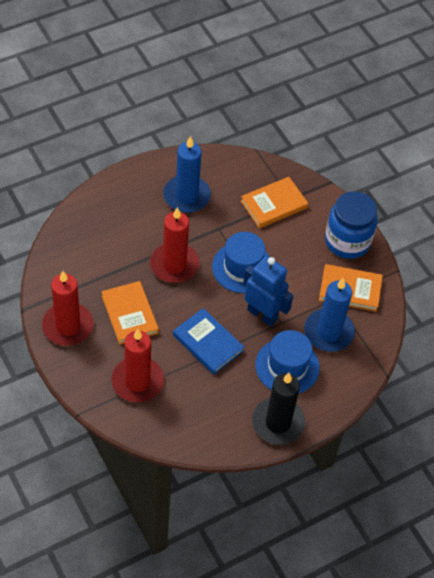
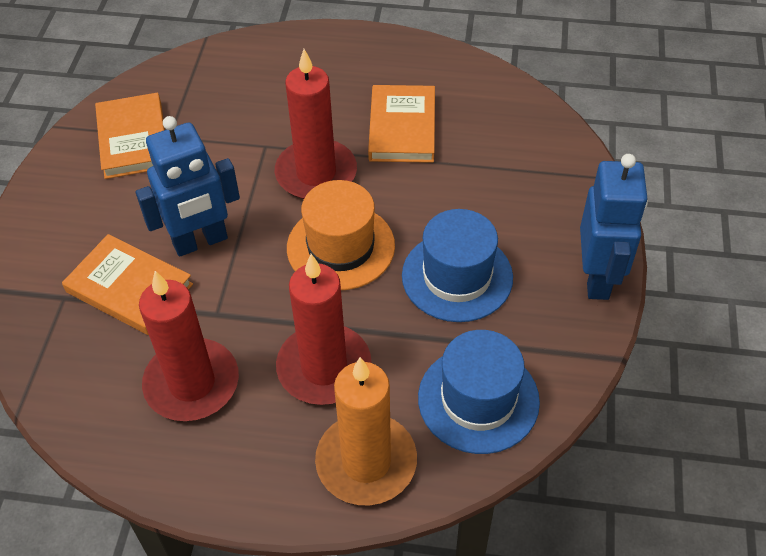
black candle: 1 -> 0
blue book: 1 -> 0
blue candle: 2 -> 0
blue jar: 1 -> 0
blue robot: 1 -> 2
orange candle: 0 -> 1
orange hat: 0 -> 1

